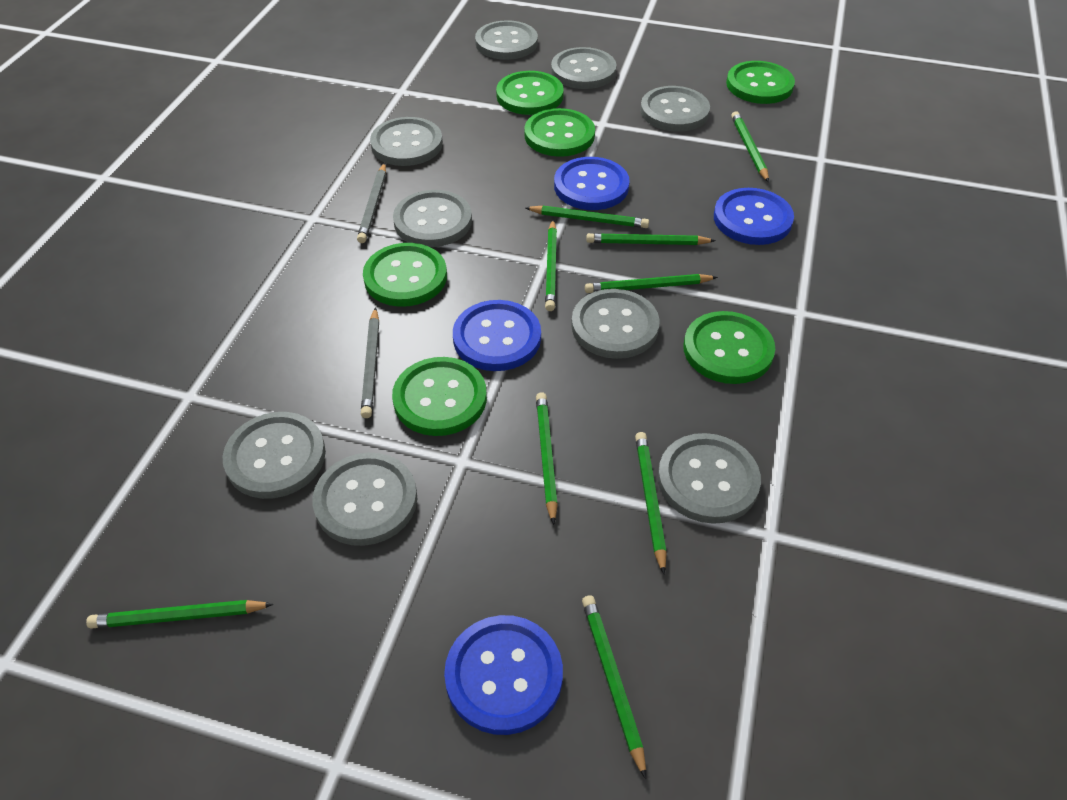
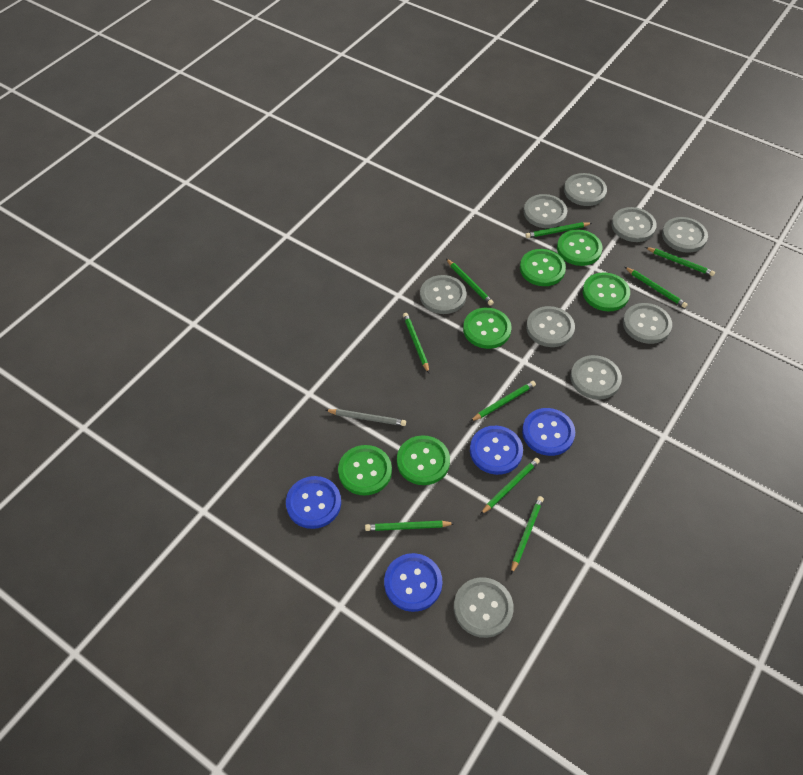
grey pencil: 2 -> 1

